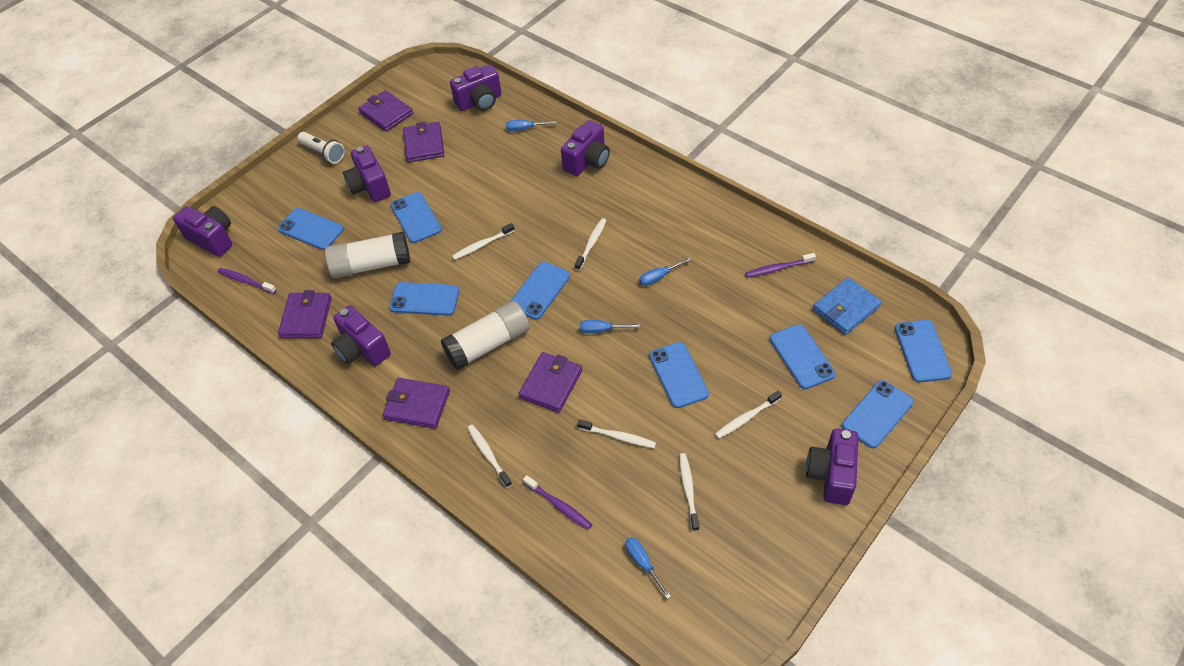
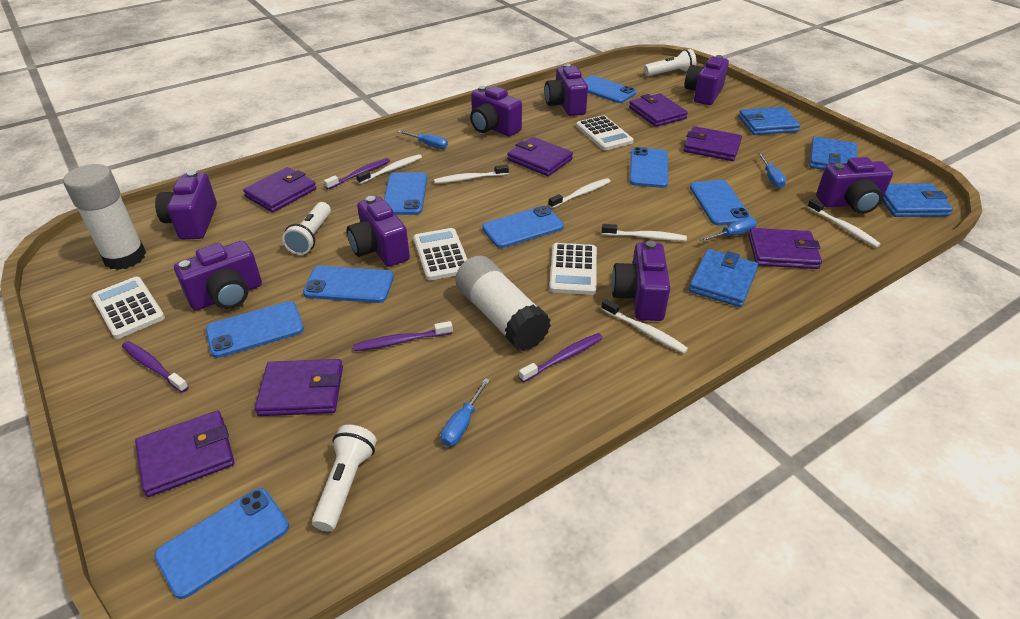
blue wallet: 1 -> 4
purple camera: 6 -> 8
purple toothbrush: 3 -> 4
purple wallet: 5 -> 7
white calculator: 0 -> 4
white flashlight: 1 -> 3

